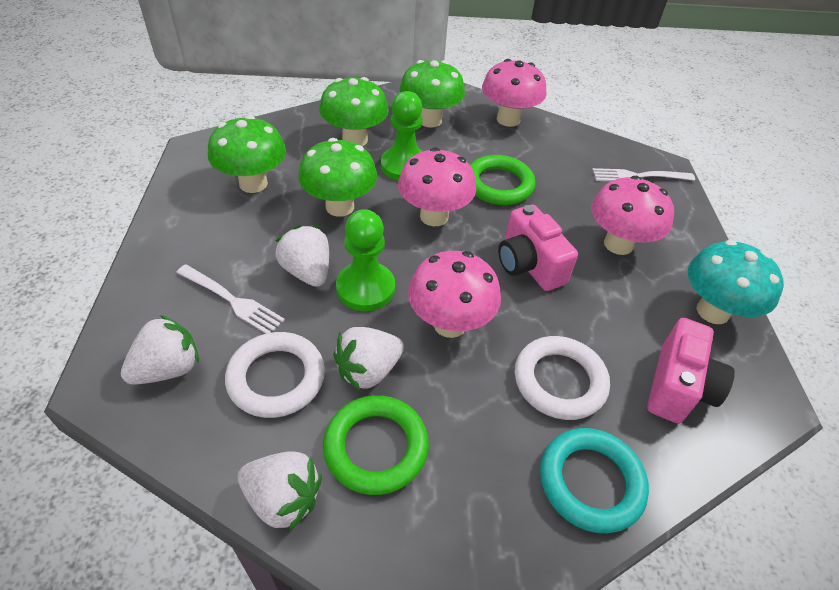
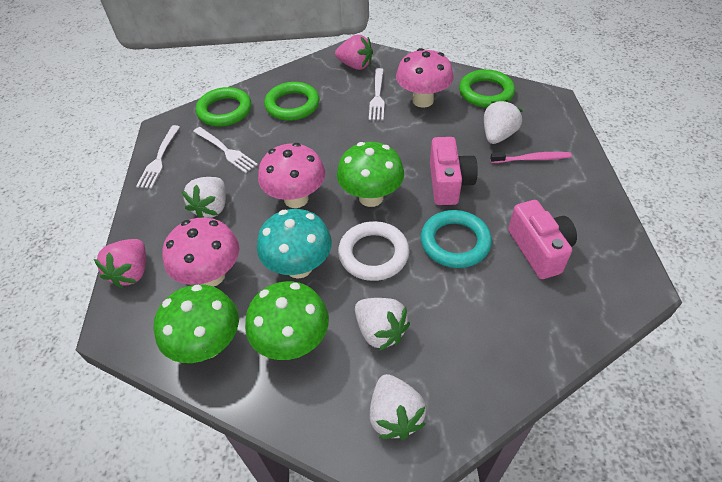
green mushroom: 4 -> 3
green pawn: 2 -> 0
green ring: 2 -> 3
pink mushroom: 4 -> 3
pink strawberry: 0 -> 2
pink toothbrush: 0 -> 1
white fork: 2 -> 3
white ring: 2 -> 1

